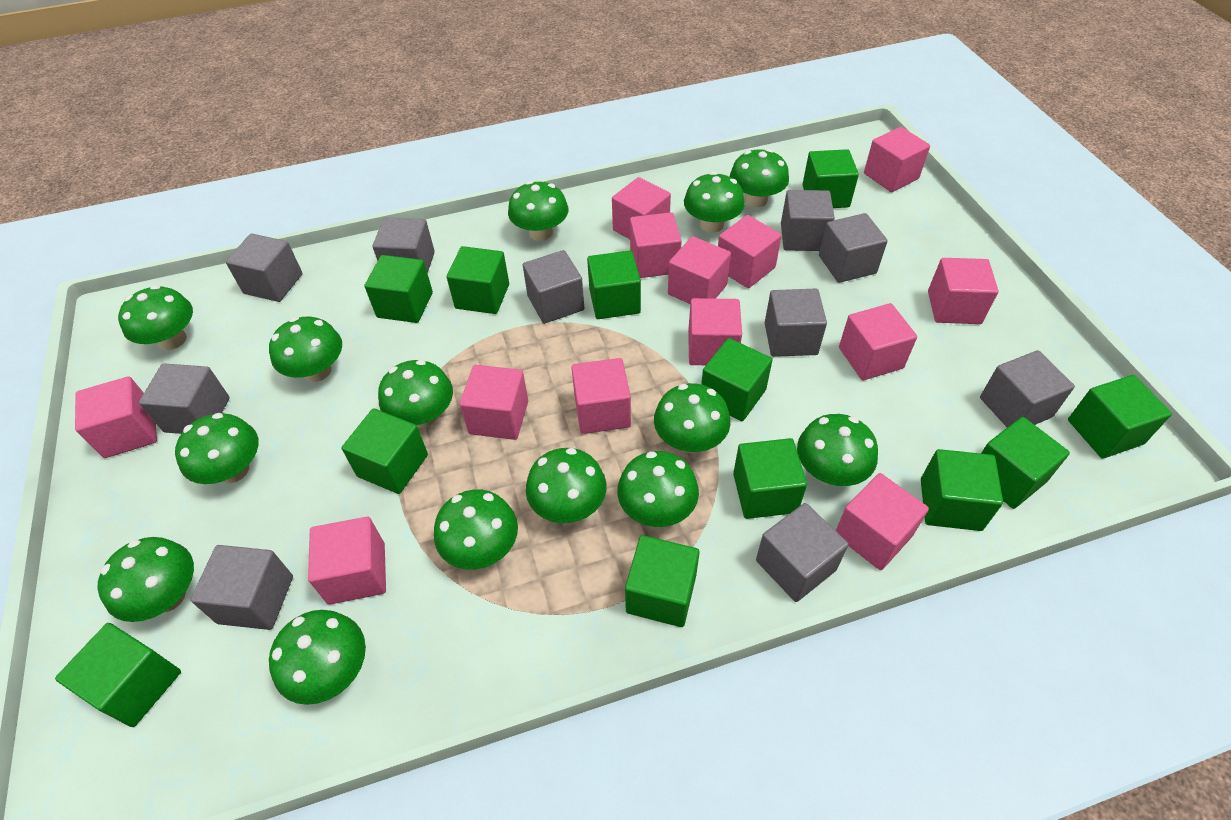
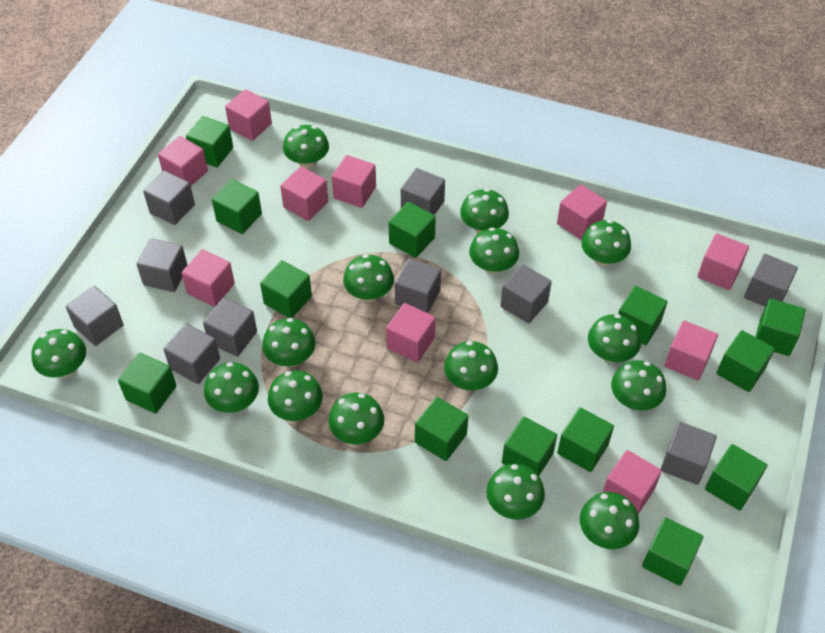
green cube: 12 -> 13
green mushroom: 14 -> 15
pink cube: 13 -> 10

